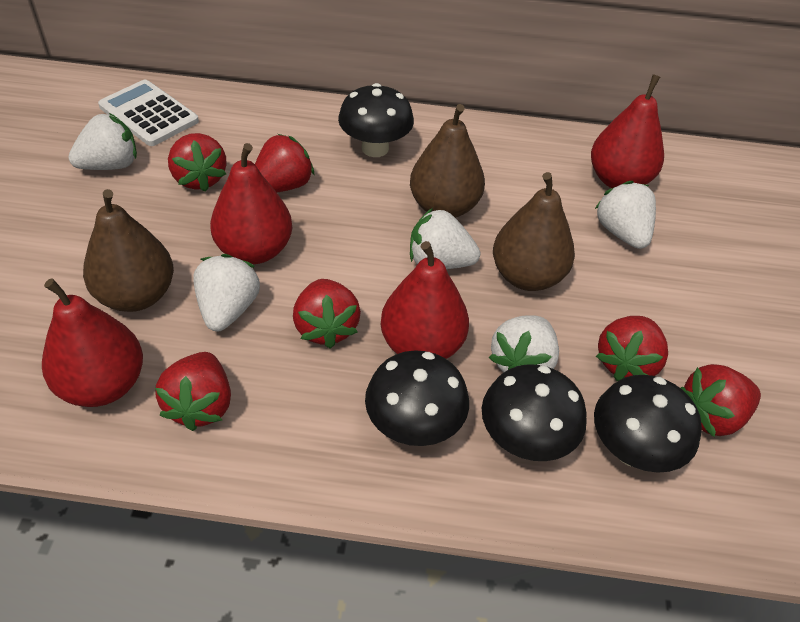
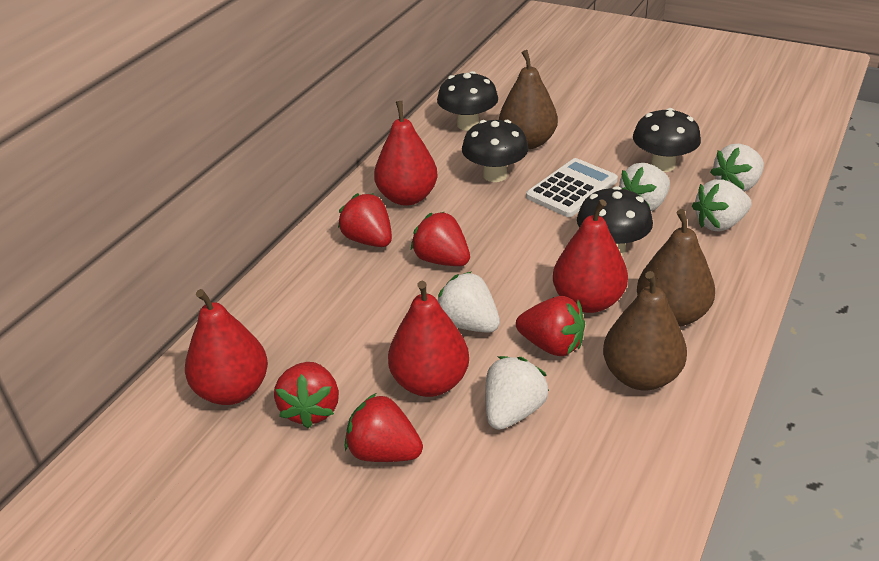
red strawberry: 6 -> 5

